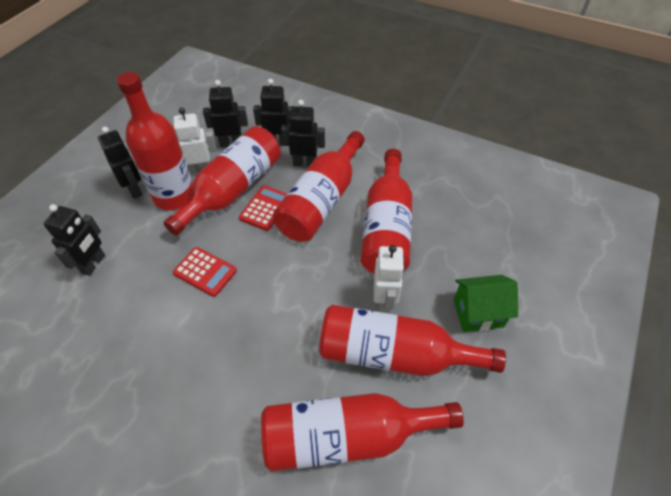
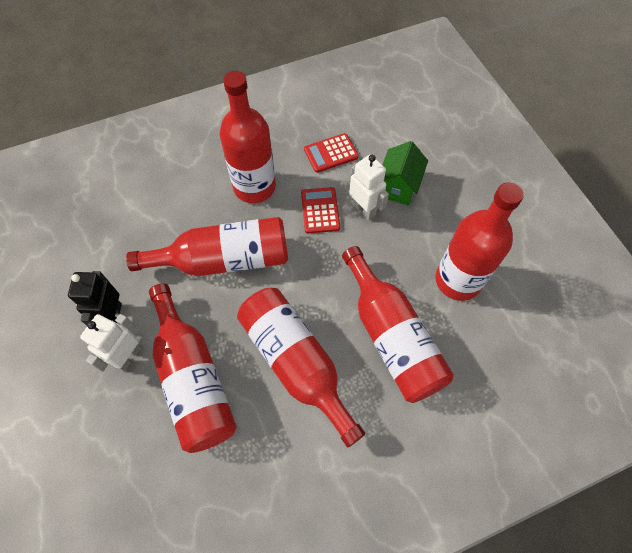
black robot: 5 -> 1

